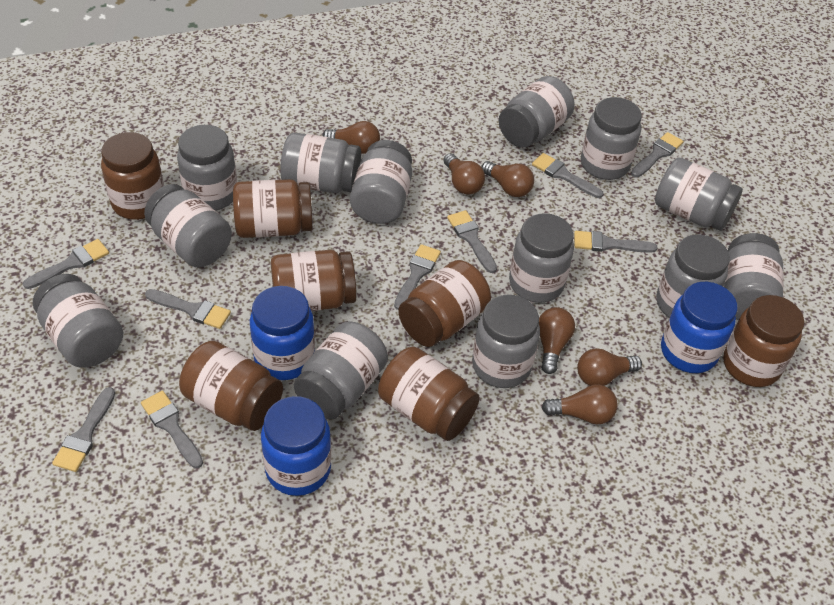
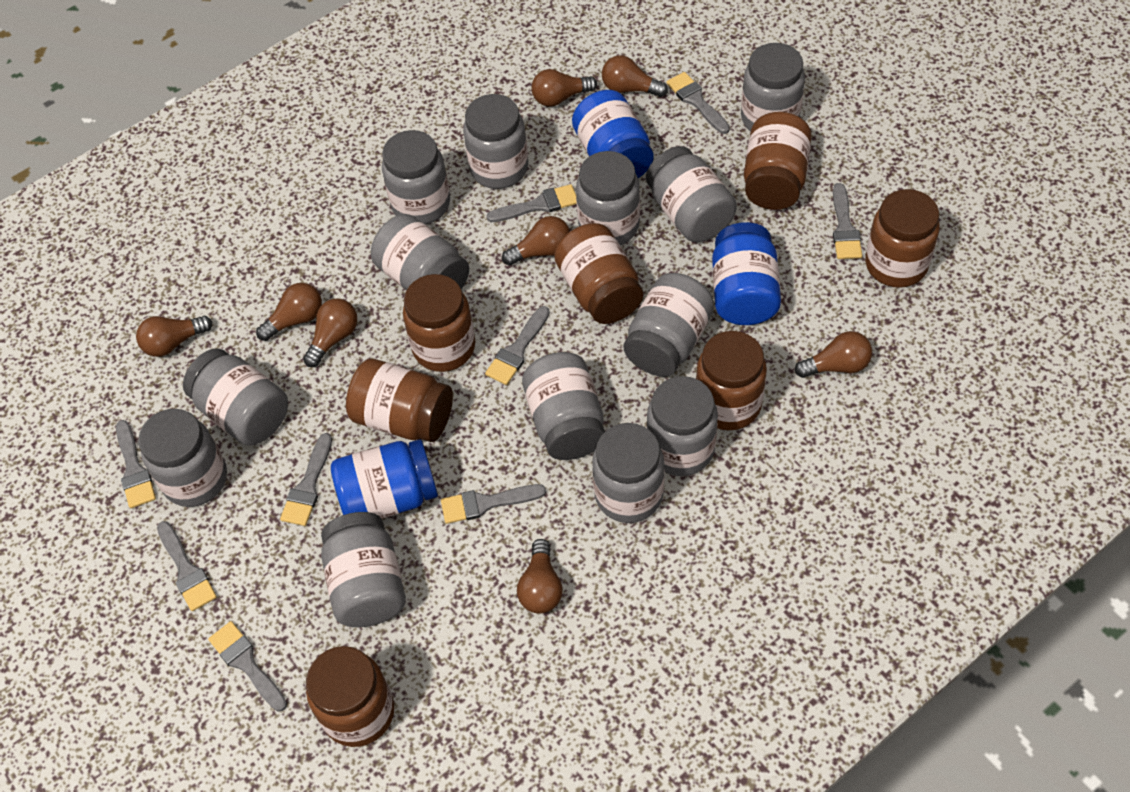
brown light bulb: 6 -> 8

